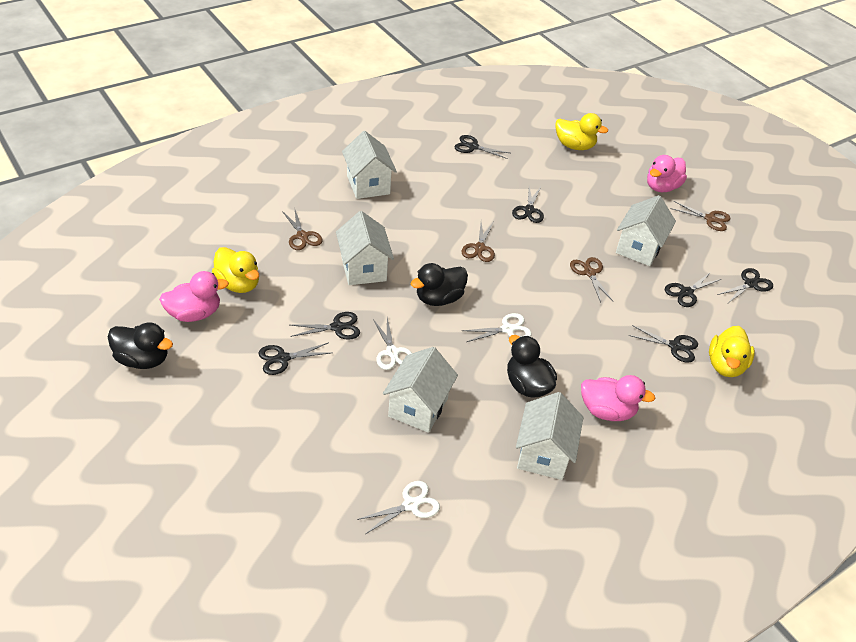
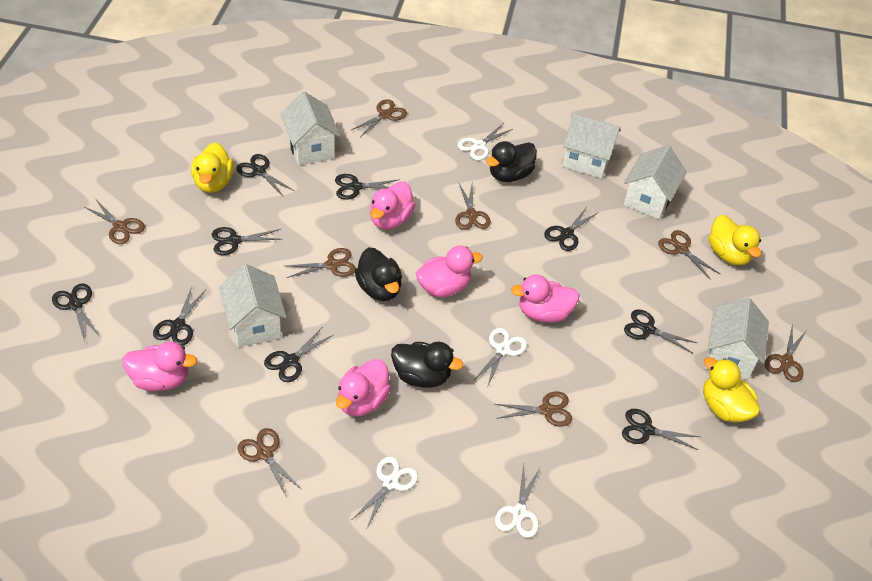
black scissors: 7 -> 9
brown scissors: 4 -> 8
pink duck: 3 -> 5
white scissors: 3 -> 4

